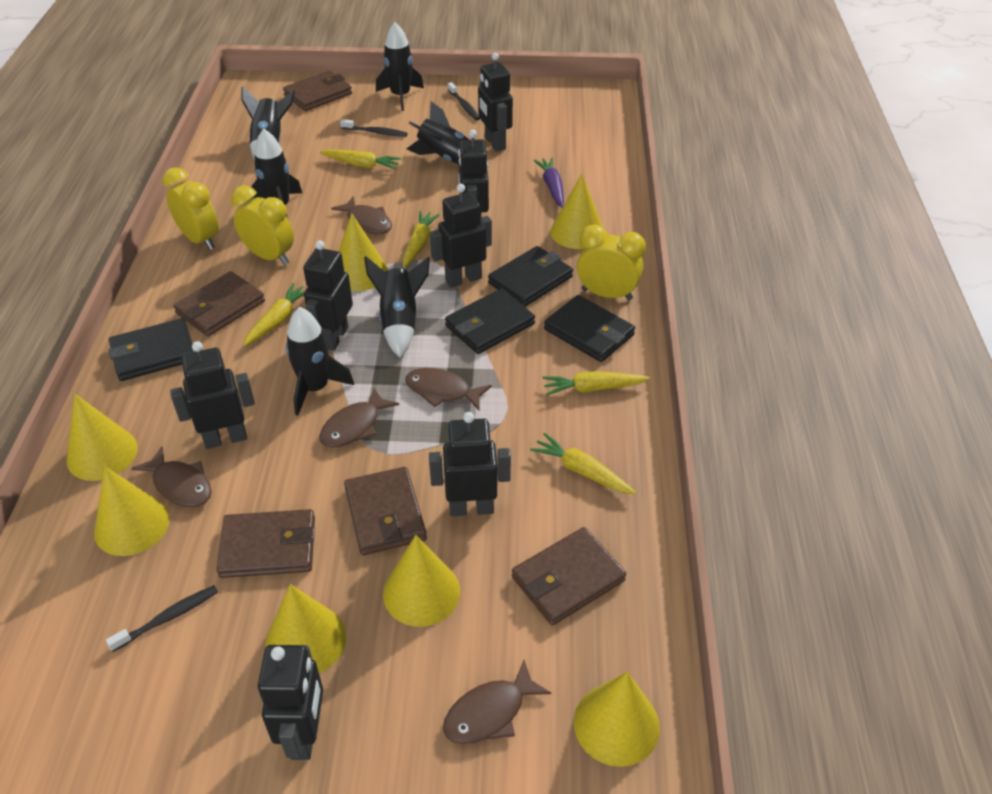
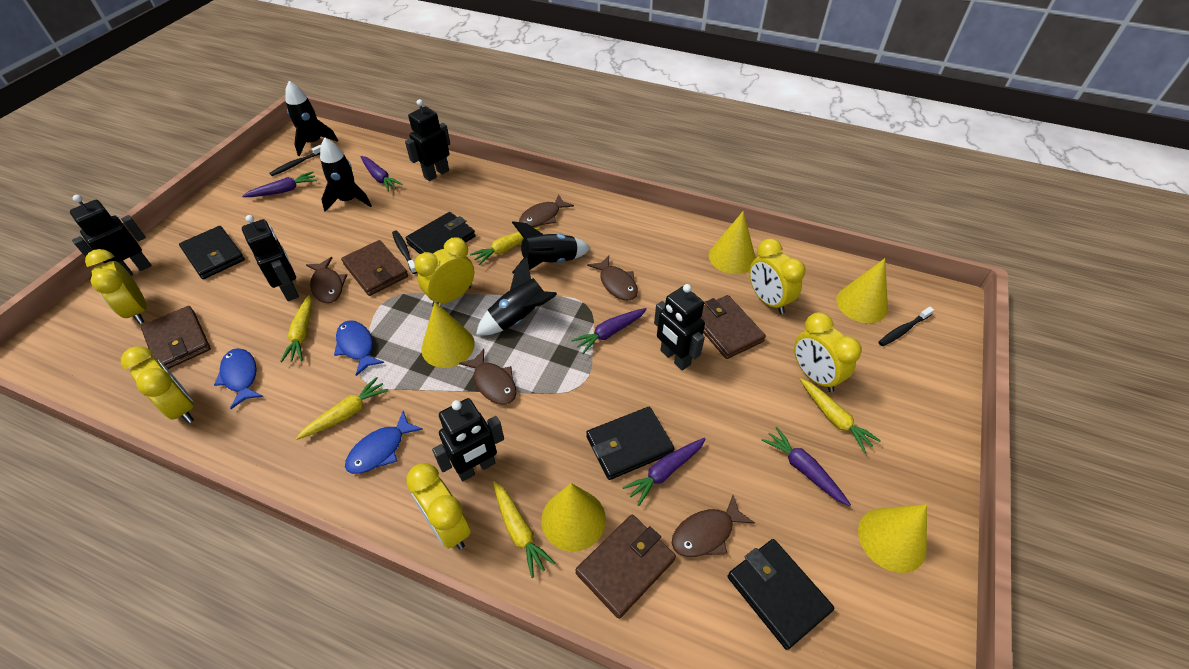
black robot: 7 -> 5
black rocket: 6 -> 4
blue fish: 0 -> 3
brown wallet: 5 -> 4
purple carrot: 1 -> 5
yellow clock: 3 -> 6
yellow cone: 7 -> 5

